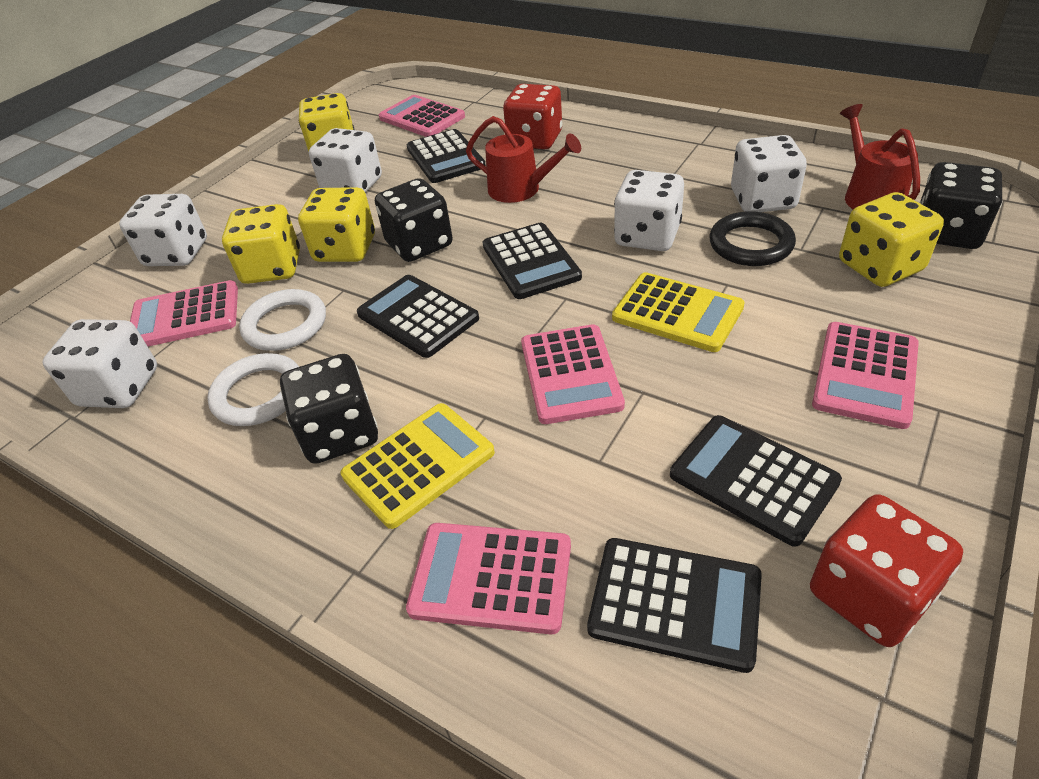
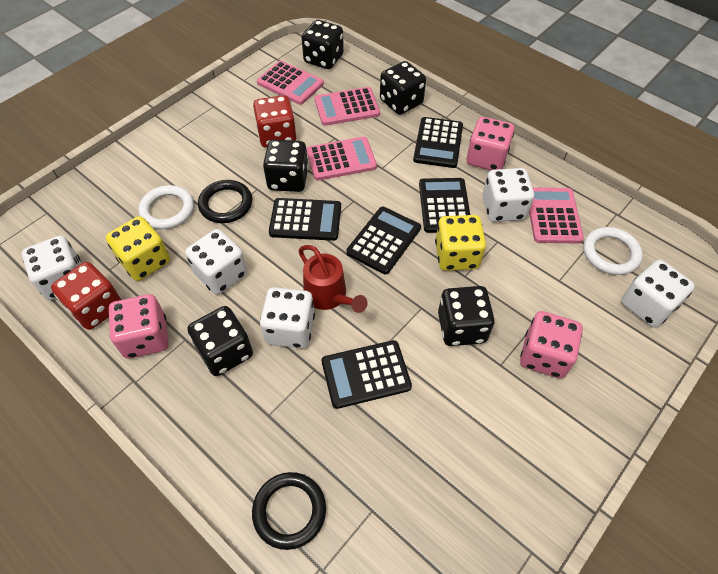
black dice: 3 -> 5
black ring: 1 -> 2
pink calculator: 5 -> 4
pink dice: 0 -> 3
red watering can: 2 -> 1
yellow calculator: 2 -> 0
yellow dice: 4 -> 2

